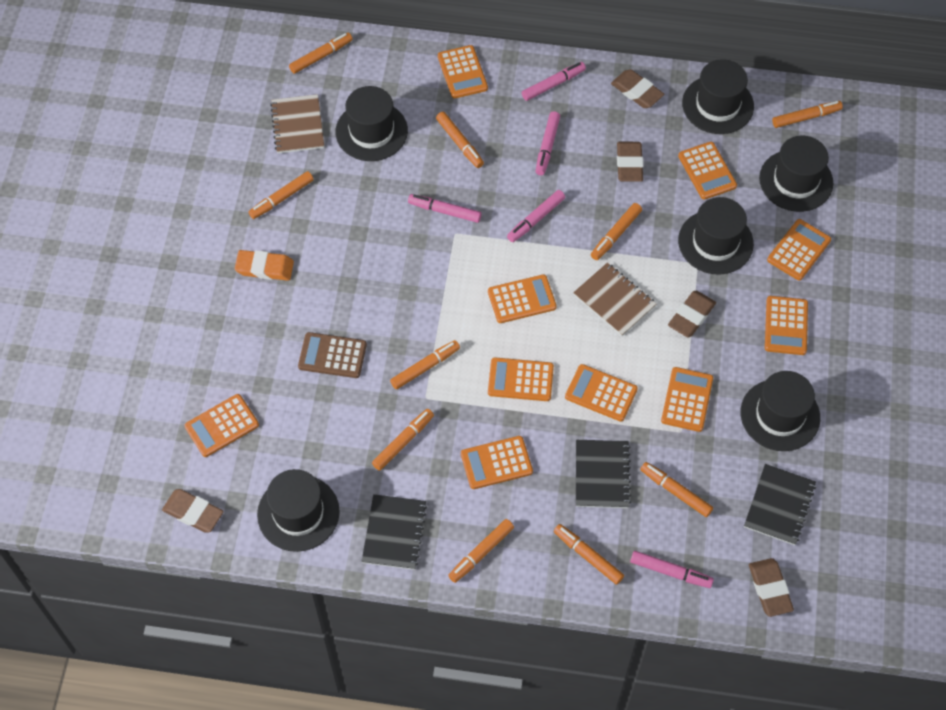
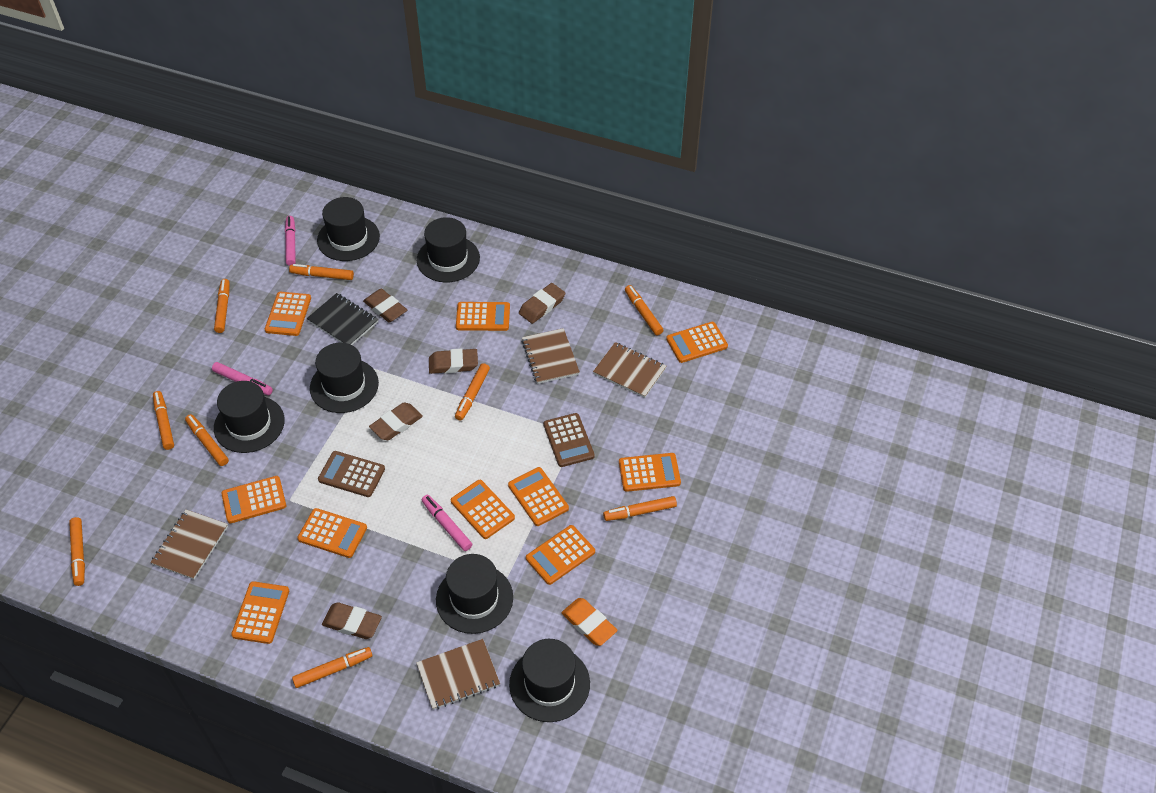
black notebook: 3 -> 1
brown calculator: 1 -> 2
brown notebook: 2 -> 4
orange marker: 10 -> 9
pink marker: 5 -> 3

